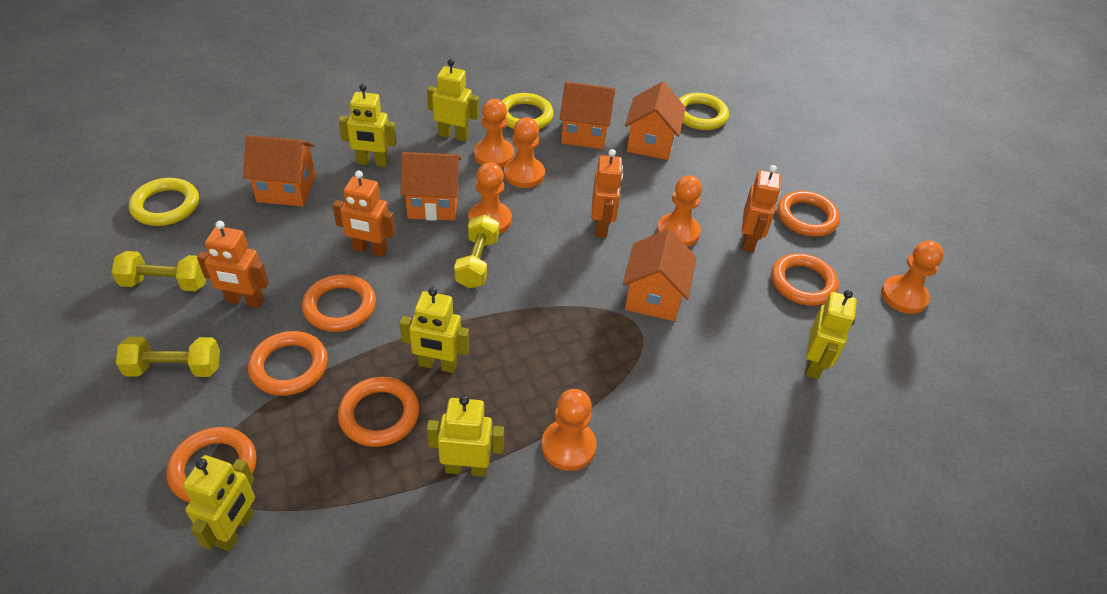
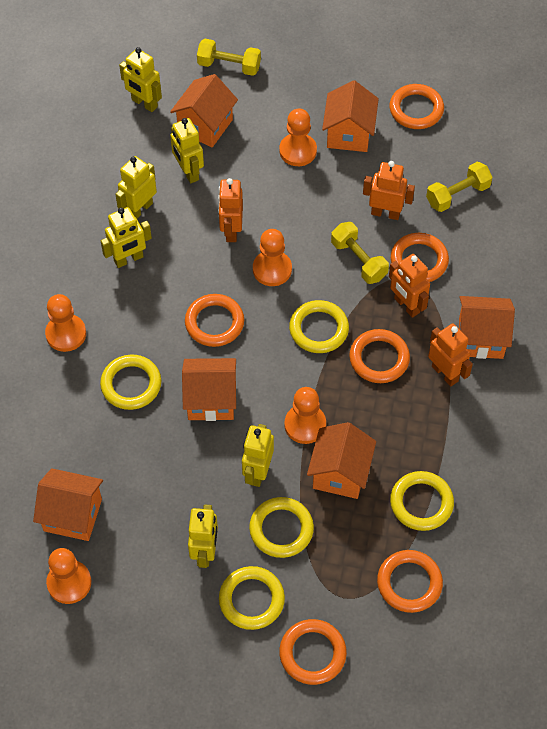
orange house: 5 -> 6
orange pawn: 6 -> 5
yellow ring: 3 -> 5

